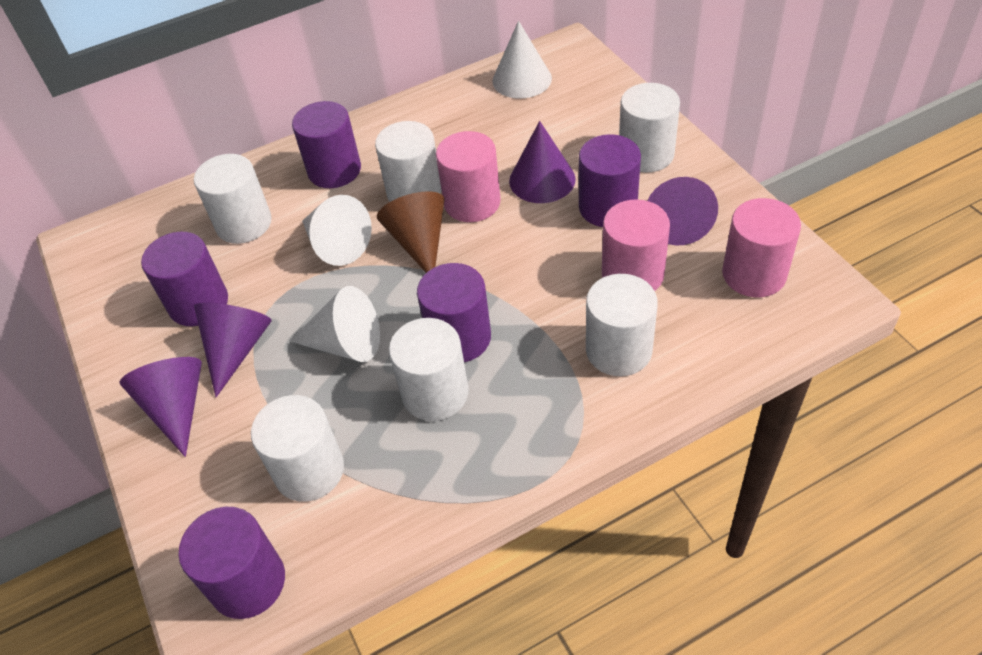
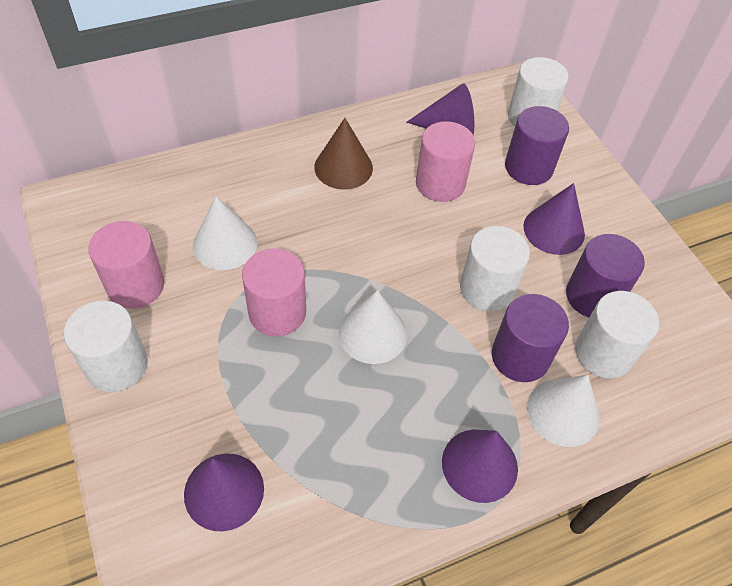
purple cylinder: 5 -> 3
white cylinder: 6 -> 4

